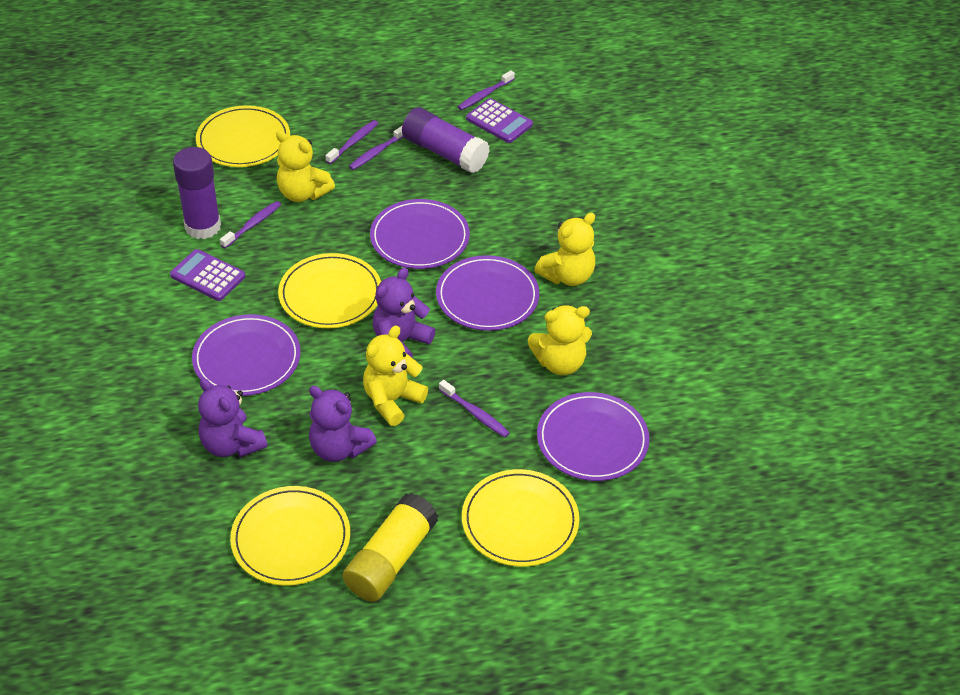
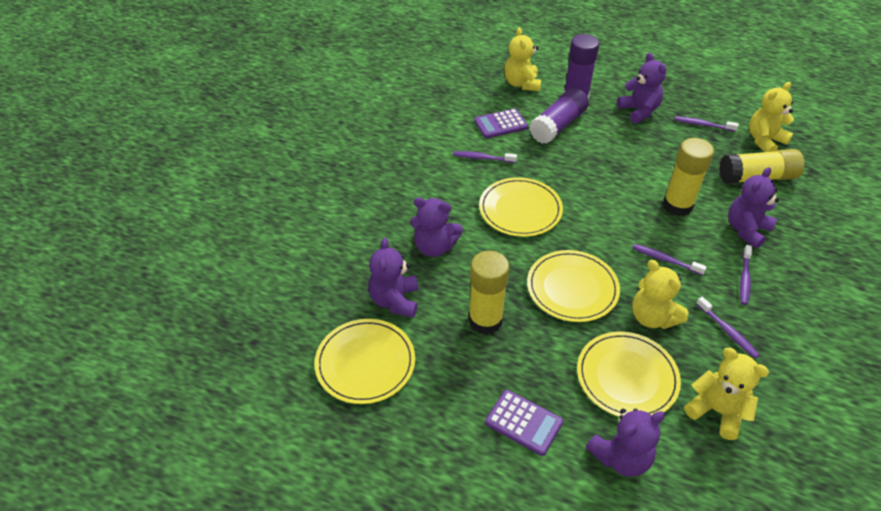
purple plate: 4 -> 0
purple teddy bear: 3 -> 5
yellow glue stick: 1 -> 3

